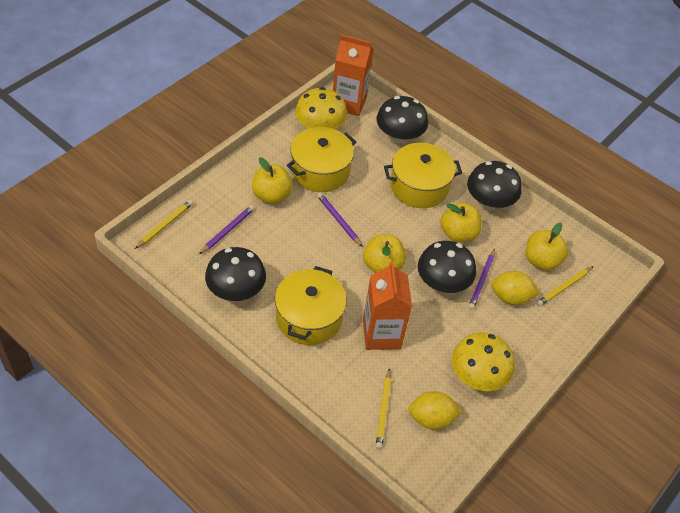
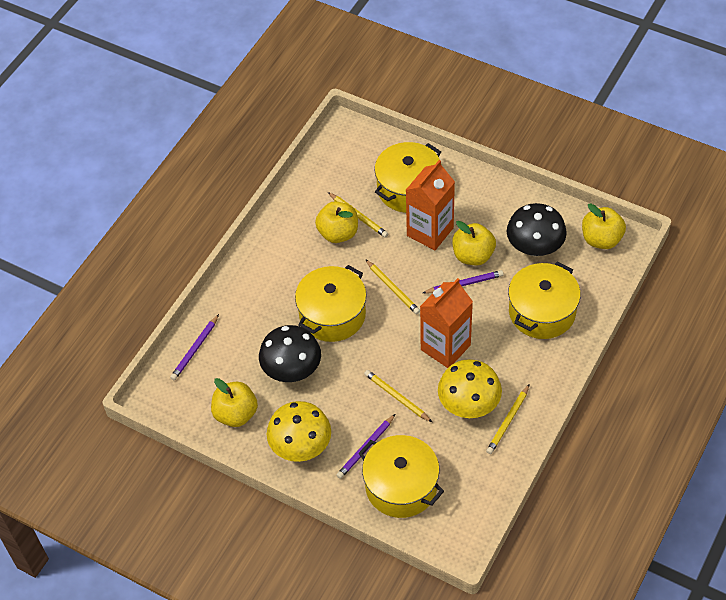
black mushroom: 4 -> 2
yellow lemon: 2 -> 0
yellow pencil: 3 -> 4
yellow pot: 3 -> 4

